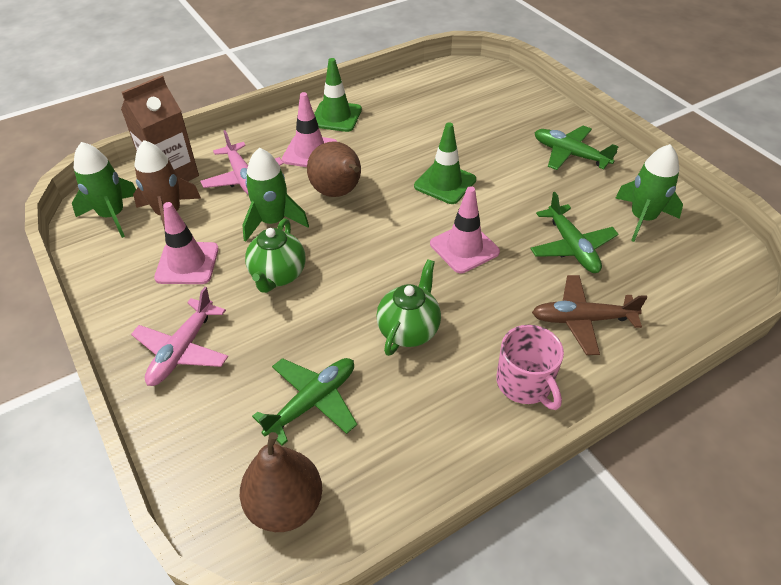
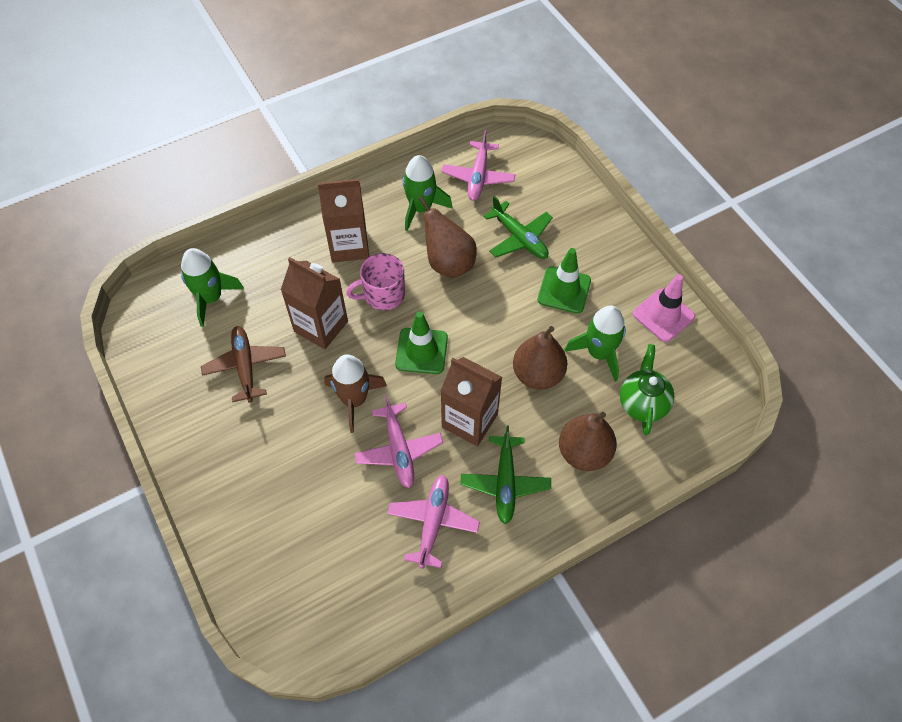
brown carton: 1 -> 3
brown pear: 2 -> 3
green plane: 3 -> 2
green teapot: 2 -> 1
pink plane: 2 -> 3
pink traffic cone: 3 -> 1

